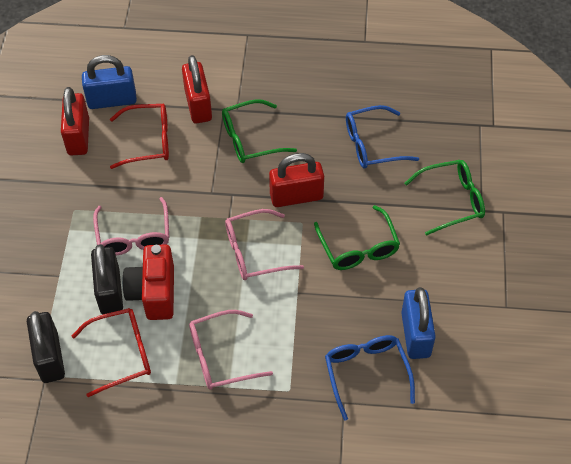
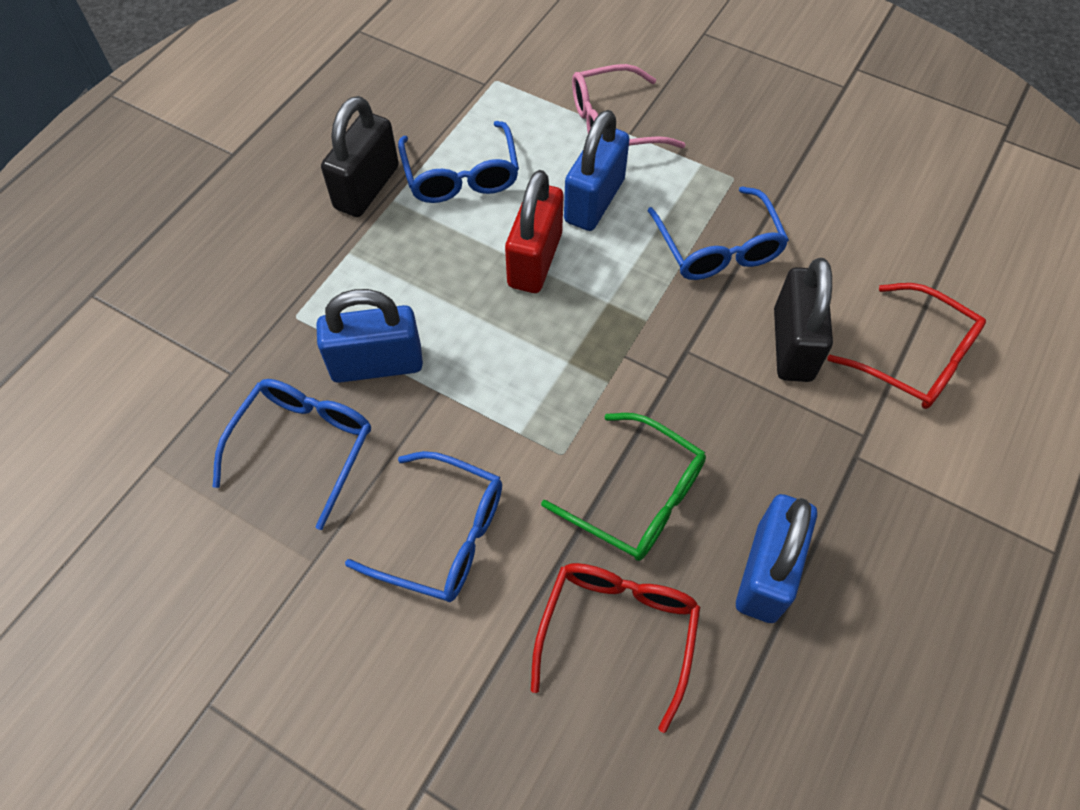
blue glasses: 2 -> 4
blue padlock: 2 -> 3
green glasses: 3 -> 1
pink glasses: 3 -> 1
red camera: 1 -> 0
red padlock: 3 -> 1

